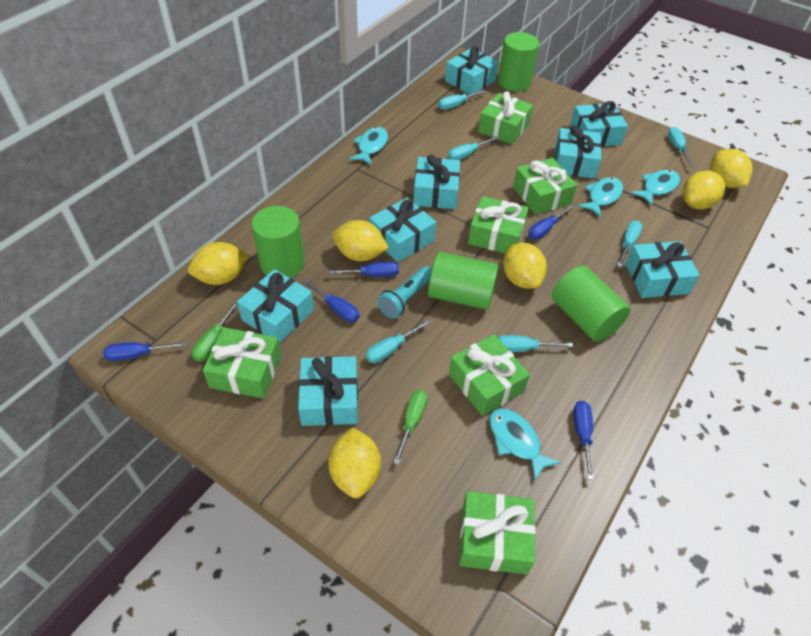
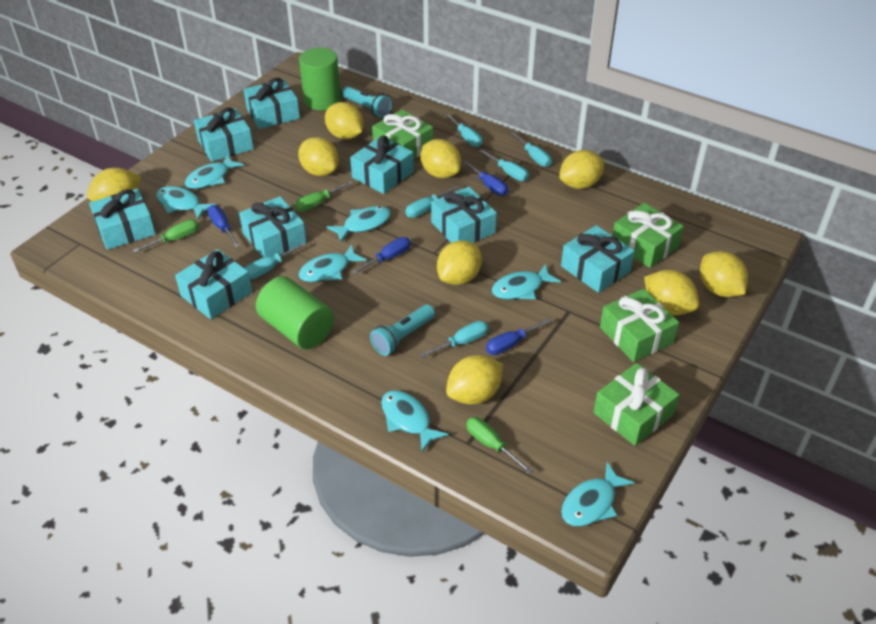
blue screwdriver: 5 -> 4
green cylinder: 4 -> 2
green gift: 6 -> 4
green screwdriver: 2 -> 3
turquoise fish: 4 -> 7
turquoise flashlight: 1 -> 2
yellow lemon: 6 -> 9

